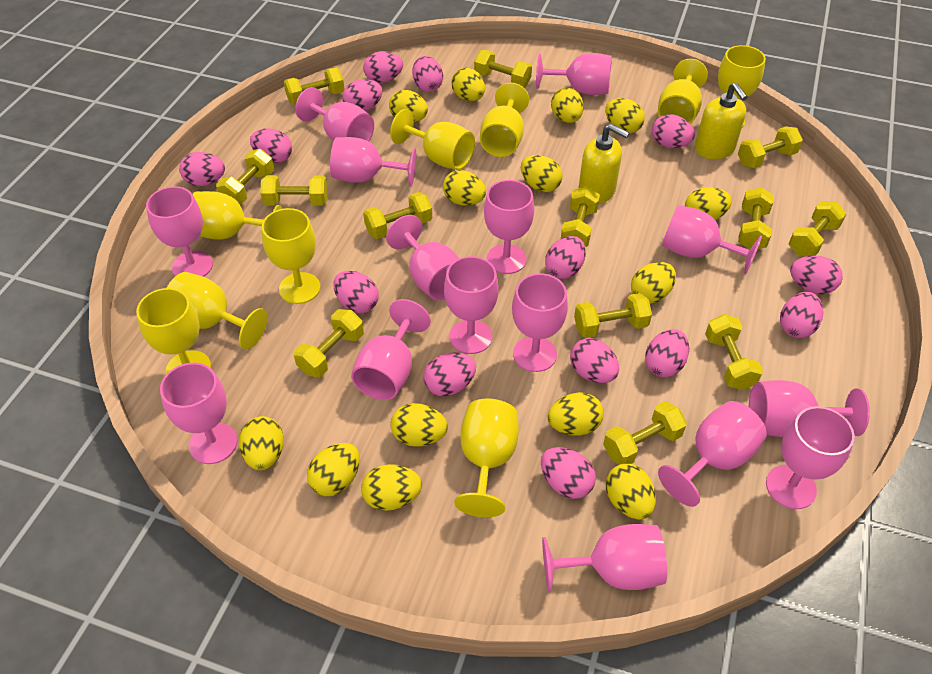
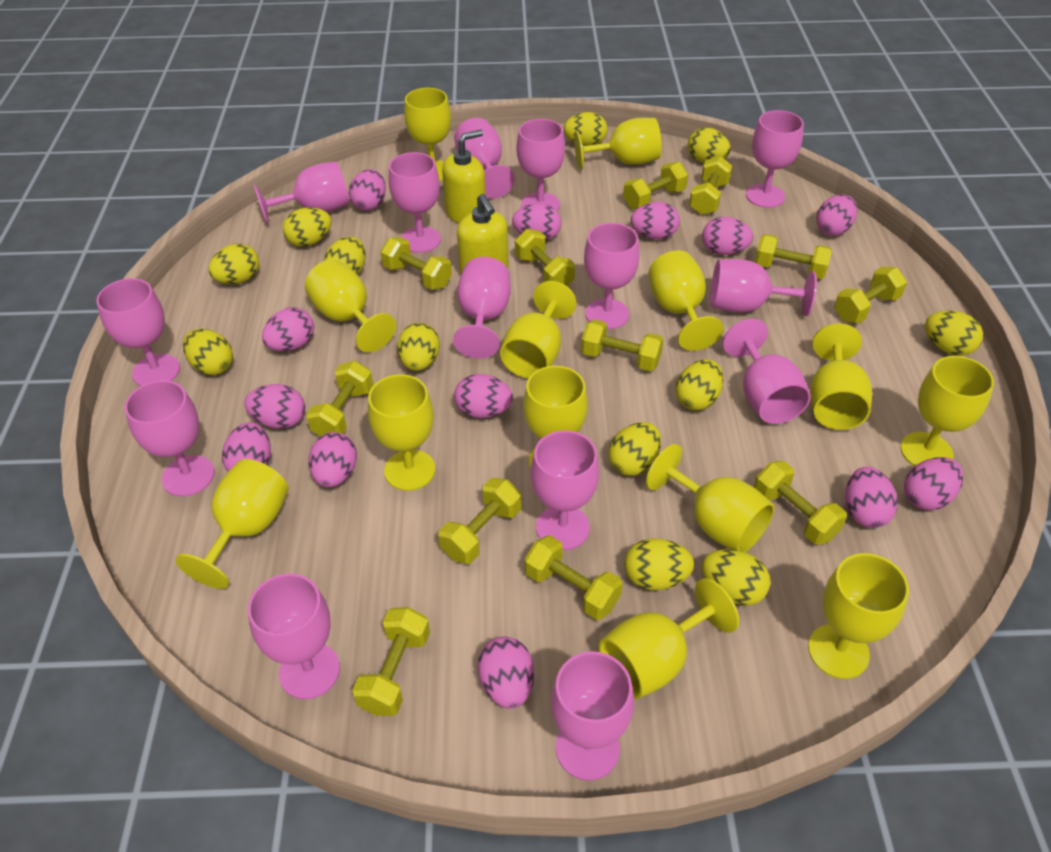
pink egg: 14 -> 13
pink goblet: 15 -> 14
yellow dumbbell: 13 -> 12
yellow egg: 14 -> 12
yellow goblet: 9 -> 13

